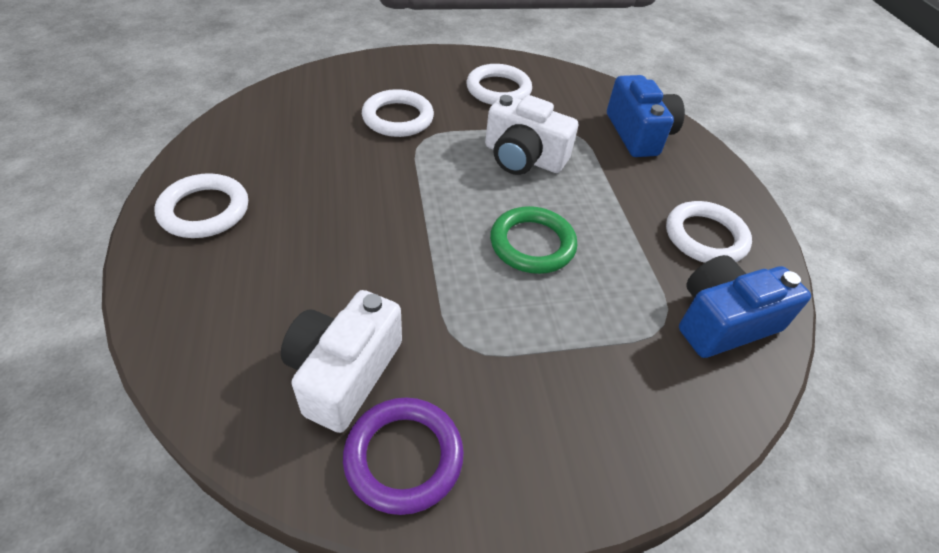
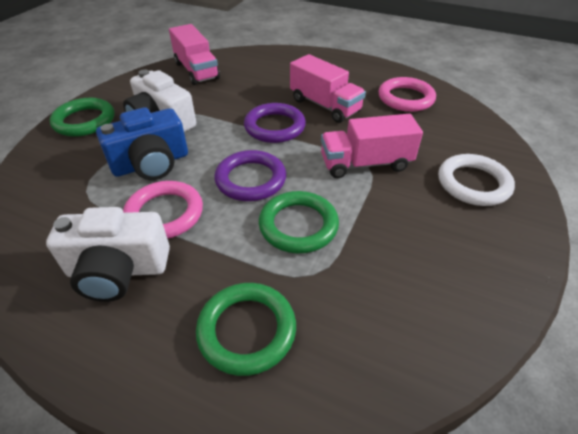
blue camera: 2 -> 1
green ring: 1 -> 3
pink ring: 0 -> 2
pink truck: 0 -> 3
purple ring: 1 -> 2
white ring: 4 -> 1

